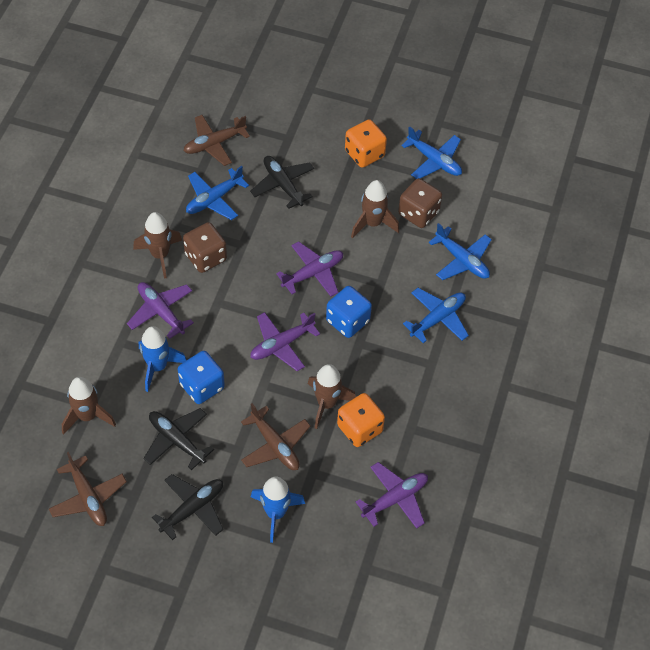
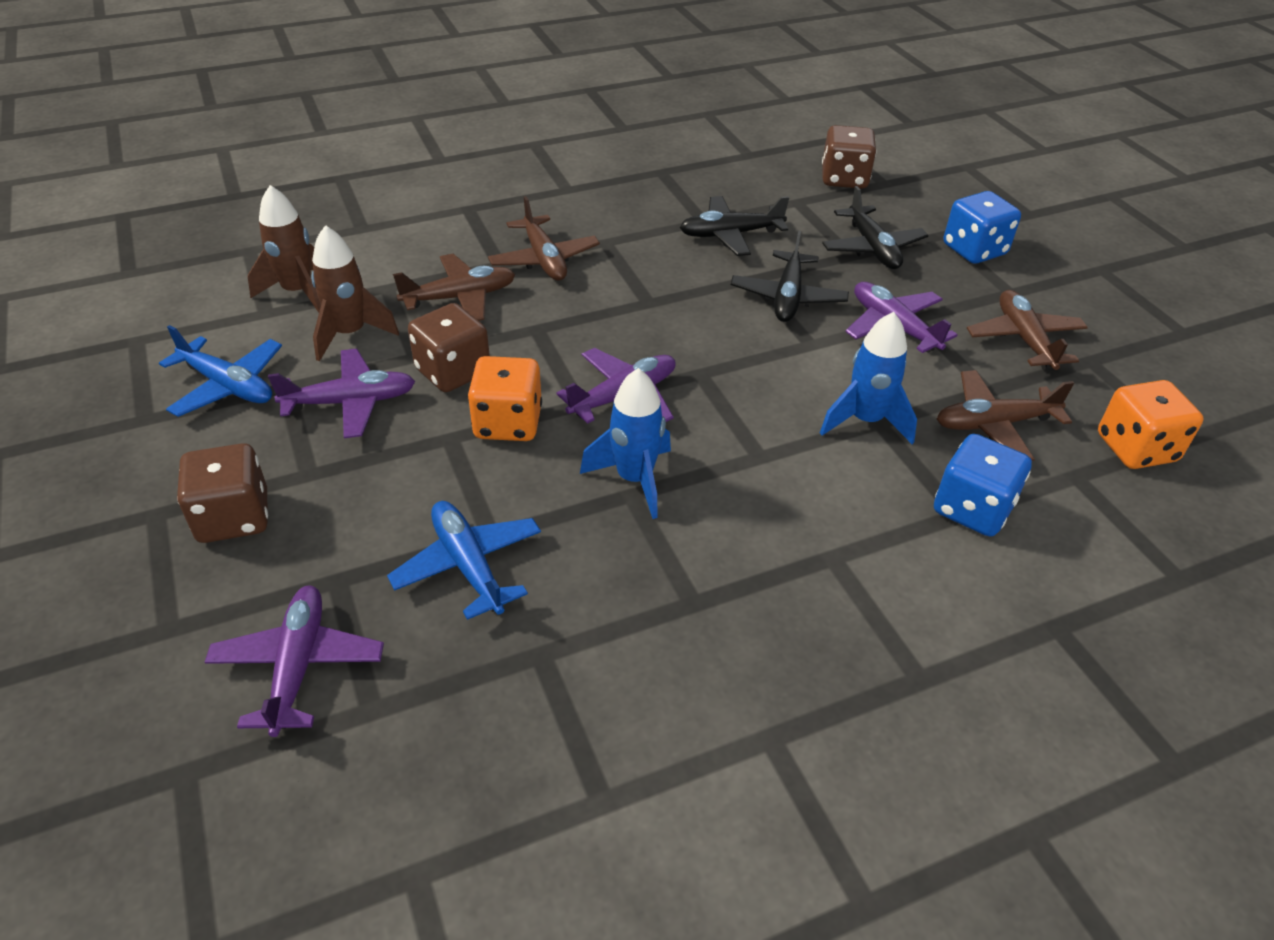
blue plane: 4 -> 2
brown dice: 2 -> 3
brown plane: 3 -> 4
brown rocket: 4 -> 2

